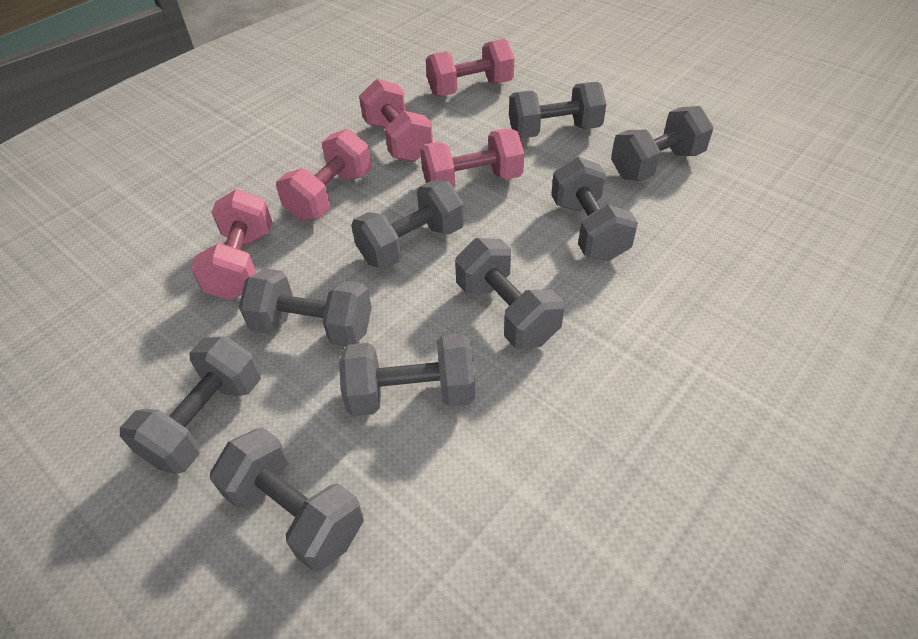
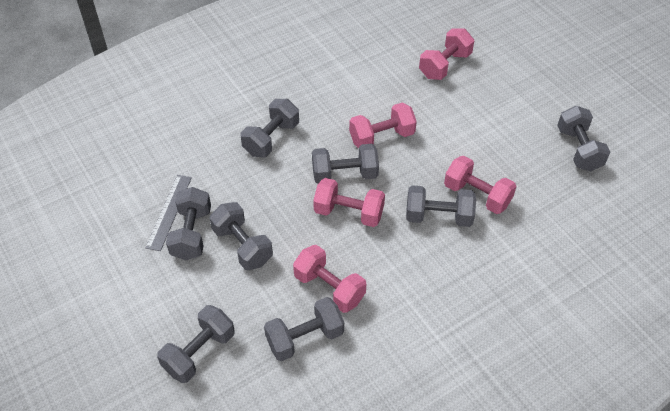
grey dumbbell: 9 -> 8
grey ruler: 0 -> 1

